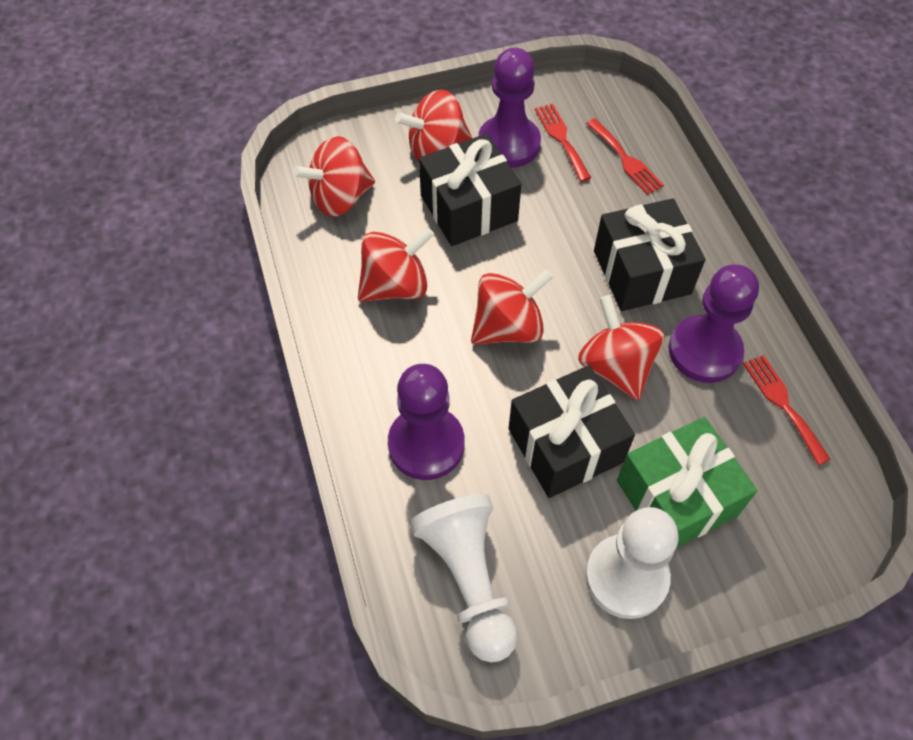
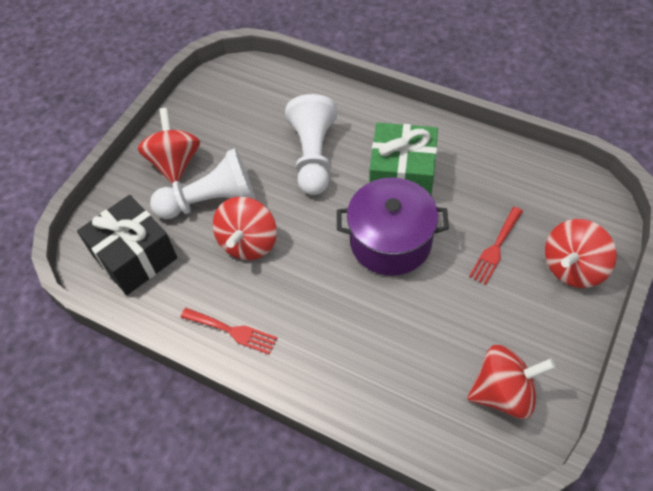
black gift: 3 -> 1
purple pawn: 3 -> 0
purple pot: 0 -> 1
red fork: 3 -> 2
red spinning top: 5 -> 4

